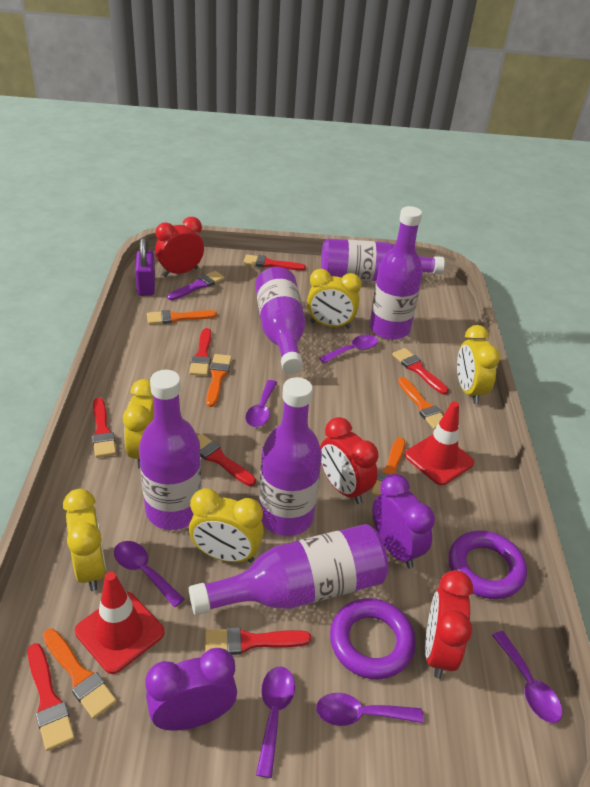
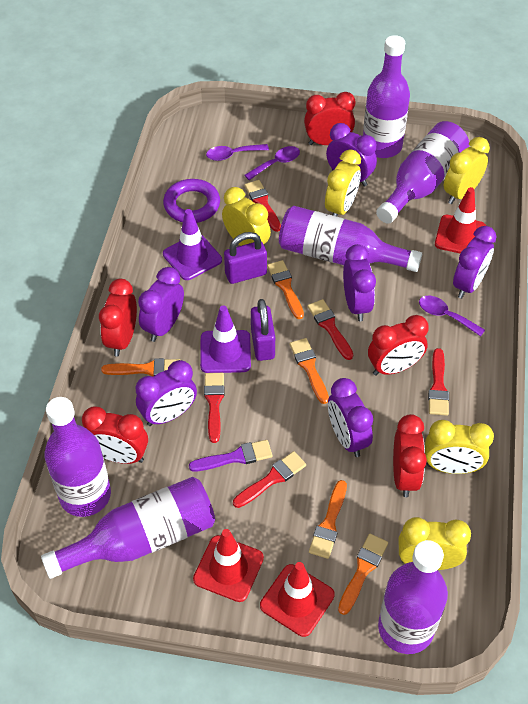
purple clock: 2 -> 6
purple padlock: 1 -> 2
purple ring: 2 -> 1
purple spoon: 6 -> 3
purple traffic cone: 0 -> 2
red brush: 7 -> 5
red clock: 3 -> 5
red traffic cone: 2 -> 3

